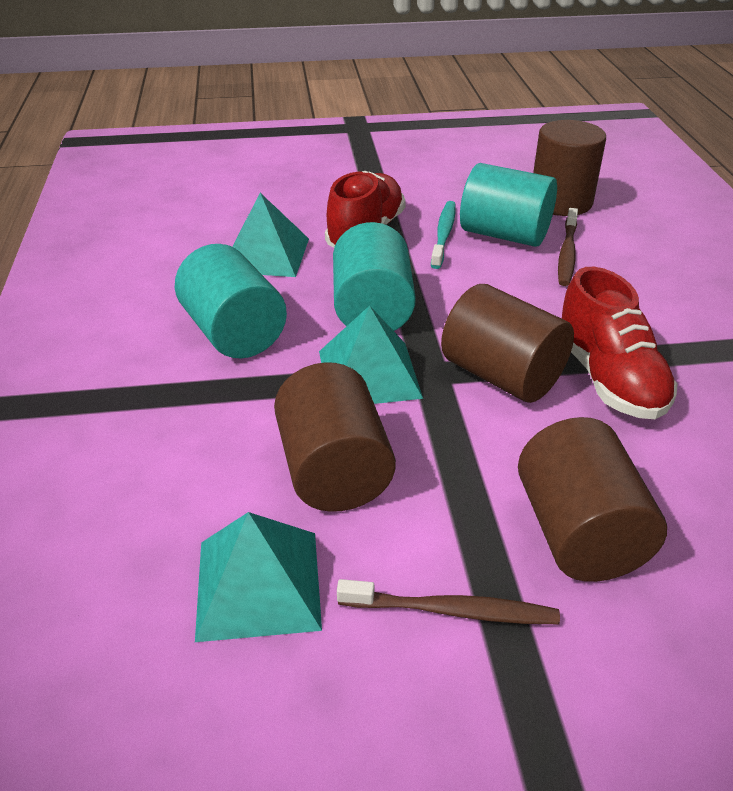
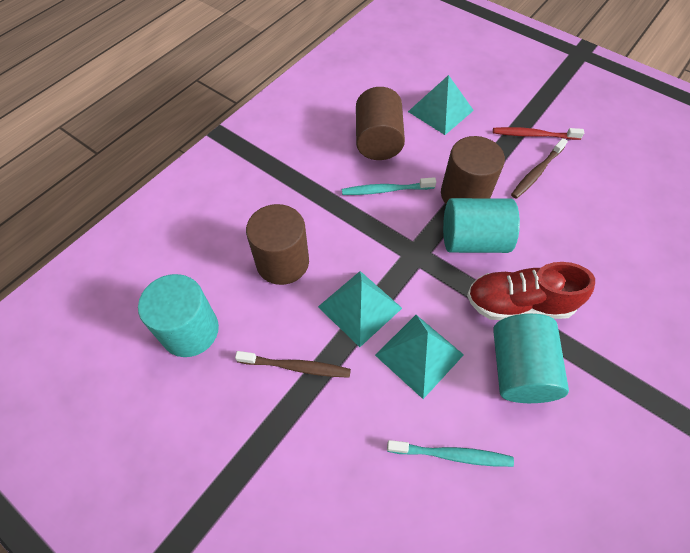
brown cylinder: 4 -> 3
red shoe: 2 -> 1
red toothbrush: 0 -> 1
turquoise toothbrush: 1 -> 2

